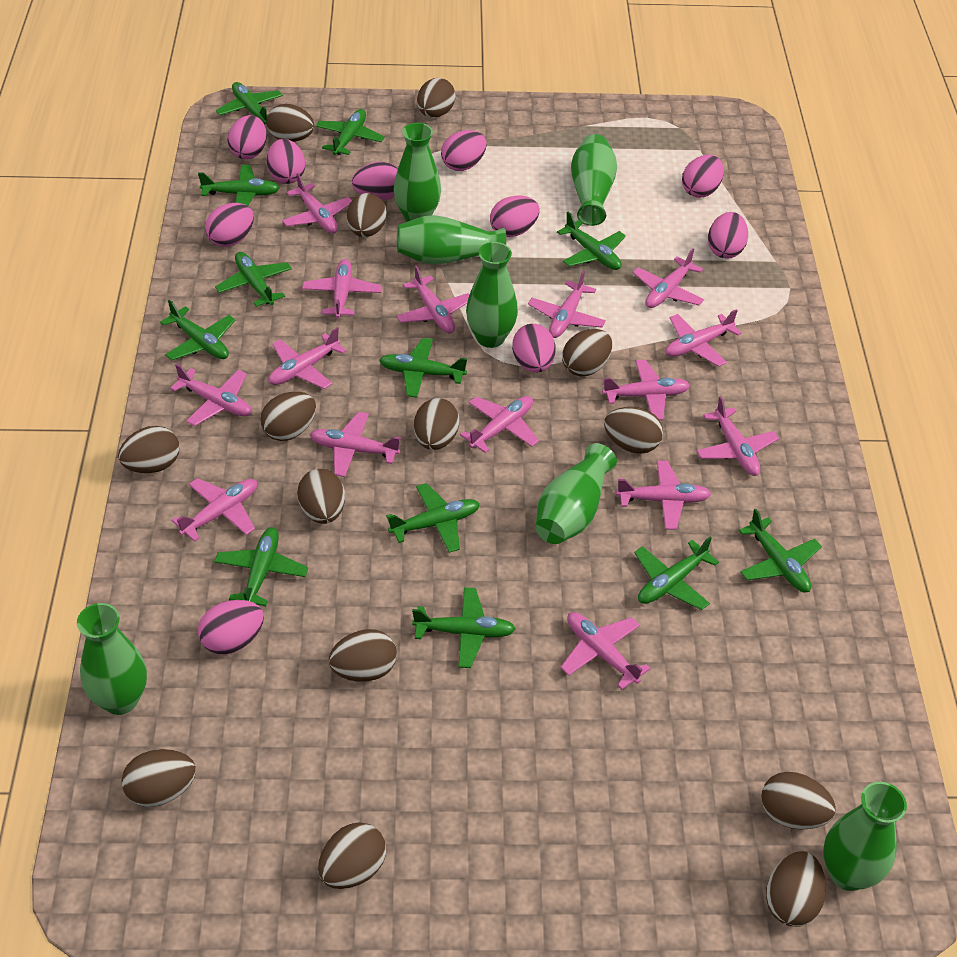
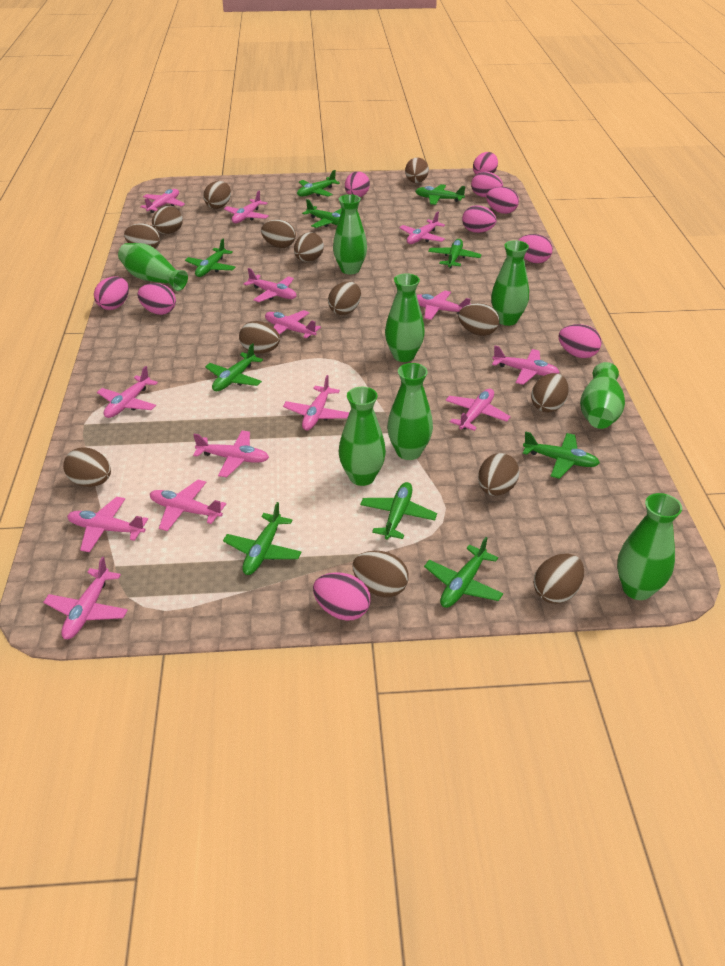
green plane: 12 -> 10
green vase: 7 -> 8
pink plane: 15 -> 14

